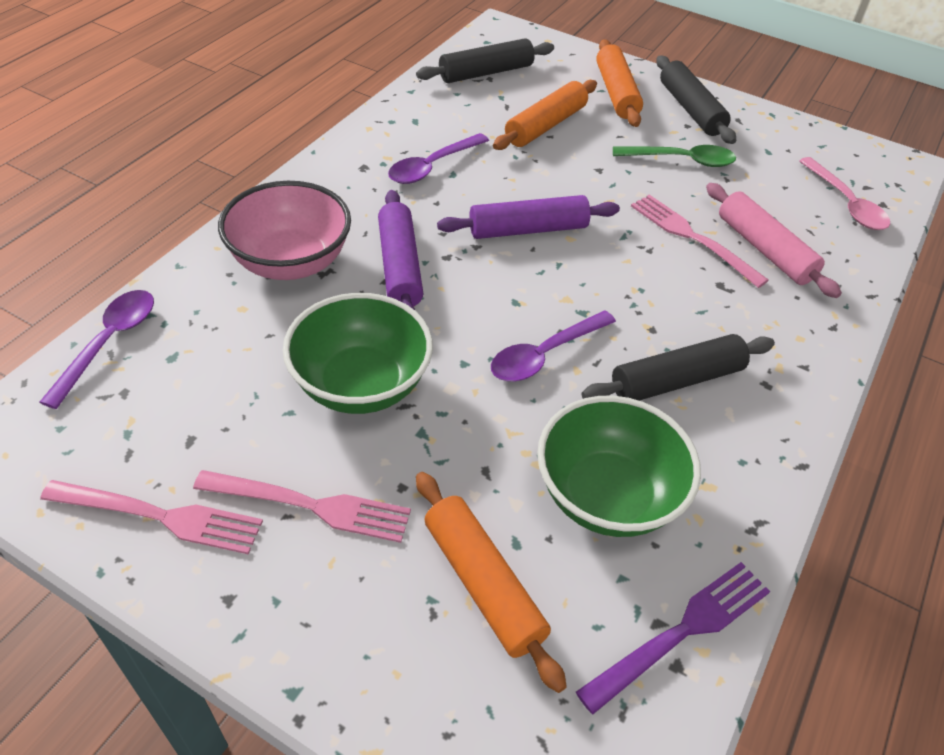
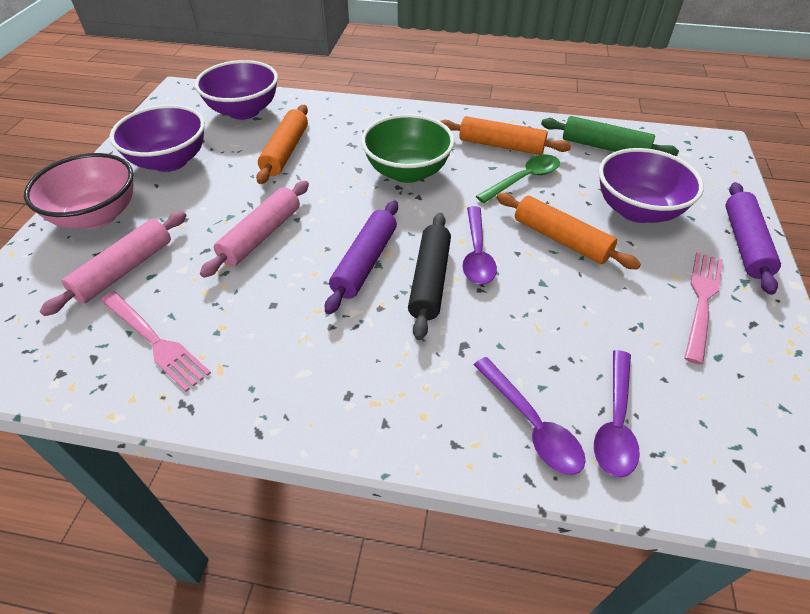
black rolling pin: 3 -> 1
green bowl: 2 -> 1
green rolling pin: 0 -> 1
pink fork: 3 -> 2
pink rolling pin: 1 -> 2
pink spoon: 1 -> 0
purple bowl: 0 -> 3
purple fork: 1 -> 0

